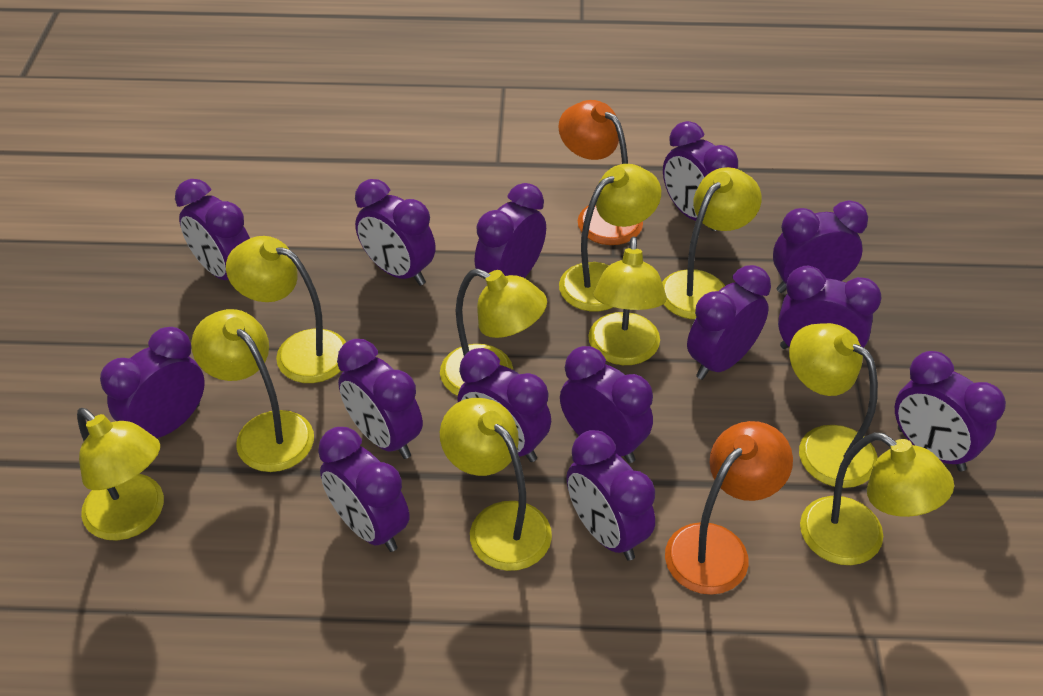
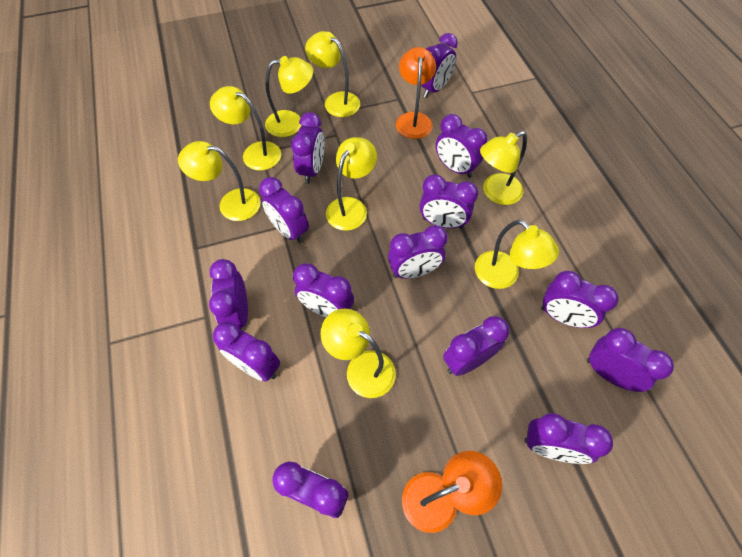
yellow lamp: 10 -> 8

